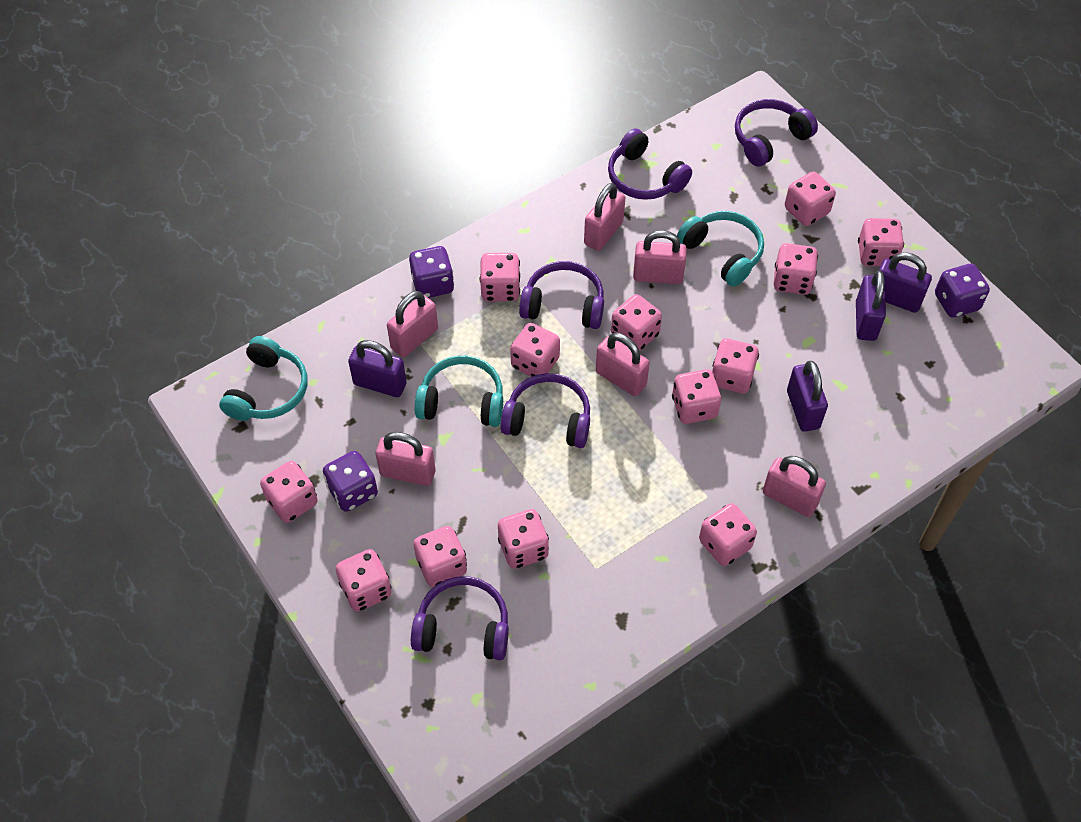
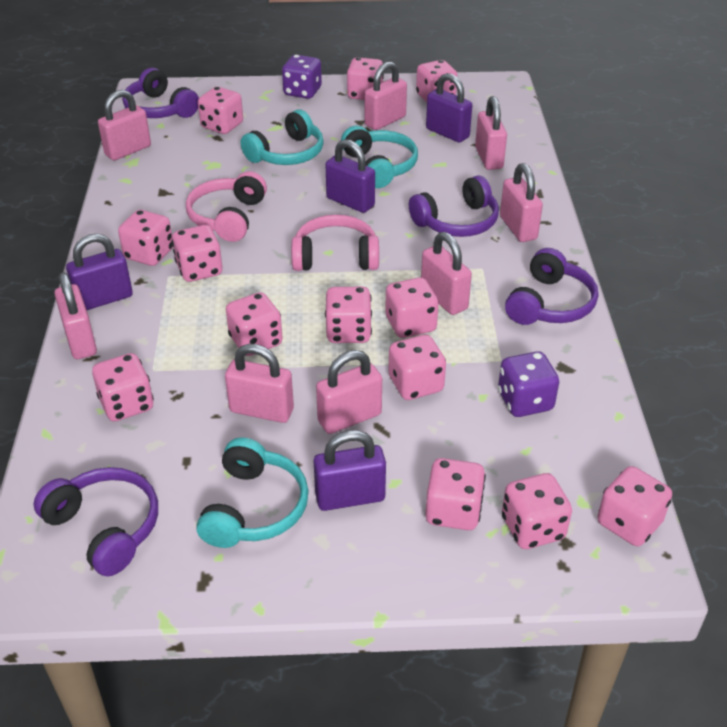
pink headphones: 0 -> 2
pink padlock: 6 -> 8
purple dice: 3 -> 2
purple headphones: 5 -> 4

